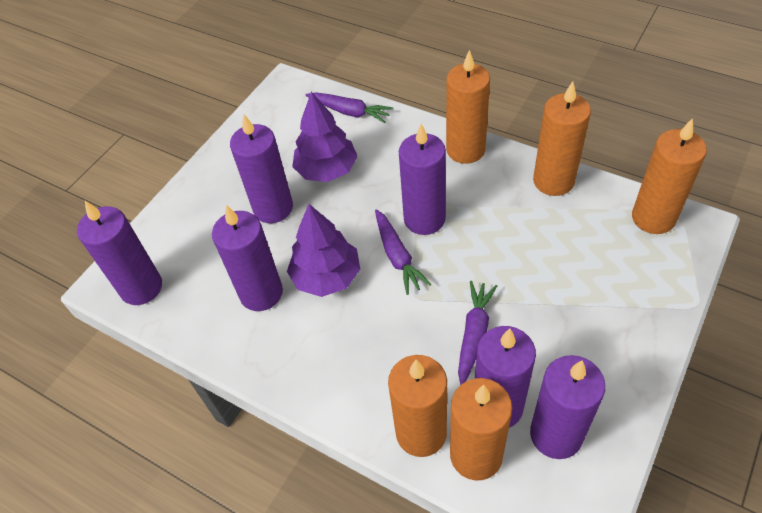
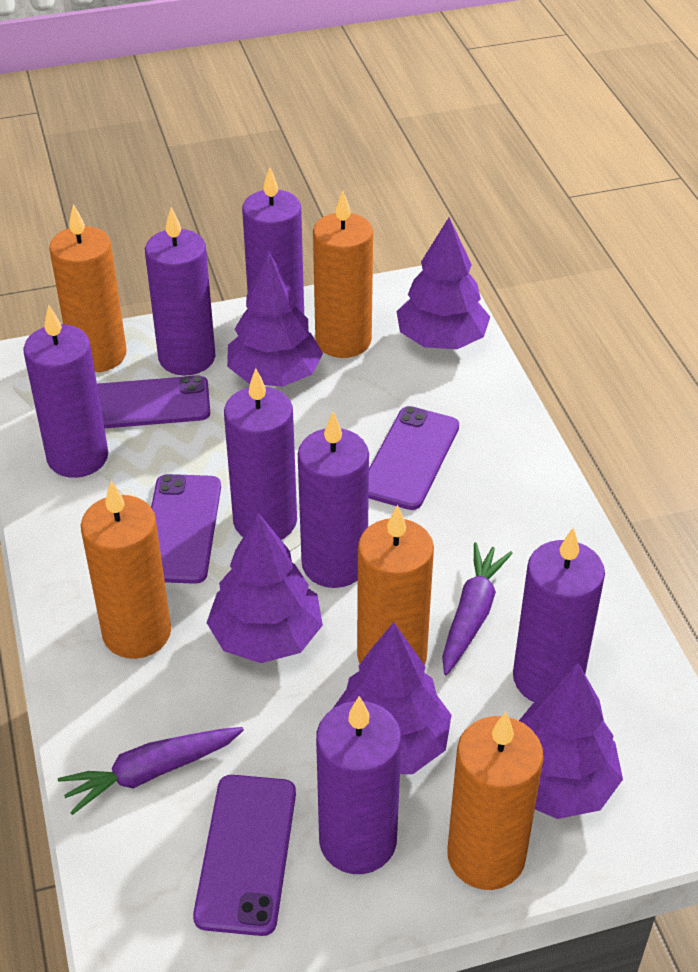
purple candle: 6 -> 7
purple carrot: 3 -> 2
purple phone: 0 -> 4
purple tree: 2 -> 5

